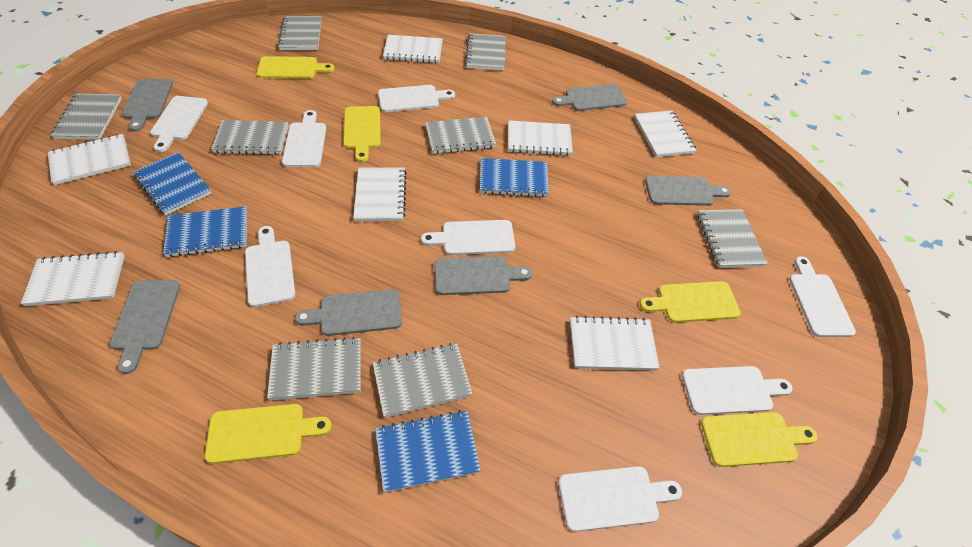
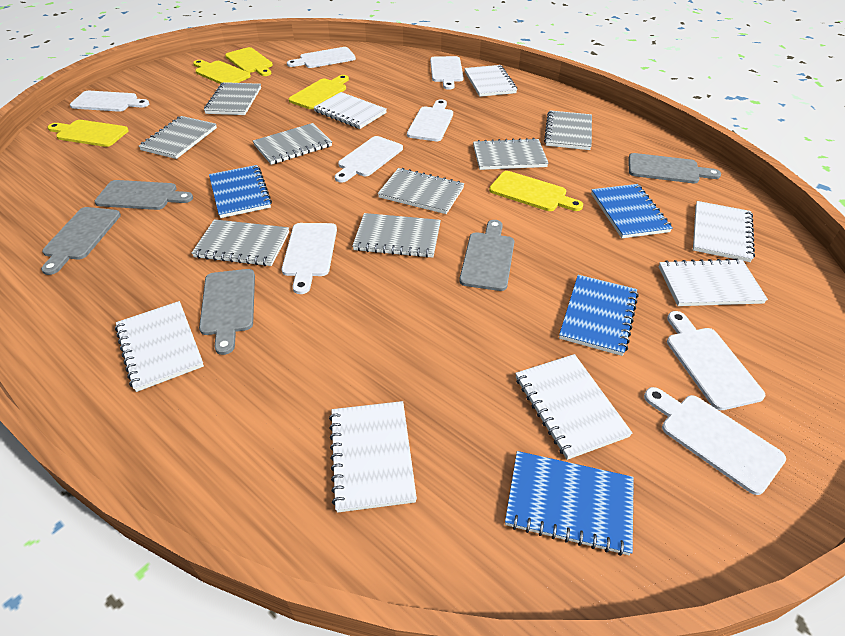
grey cutting board: 6 -> 5

